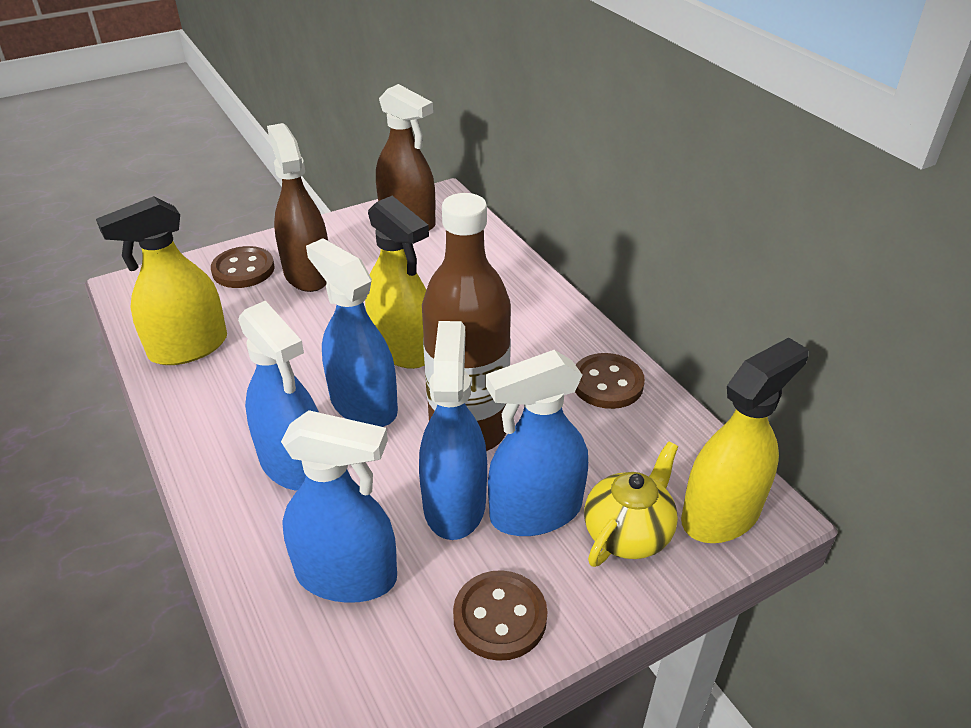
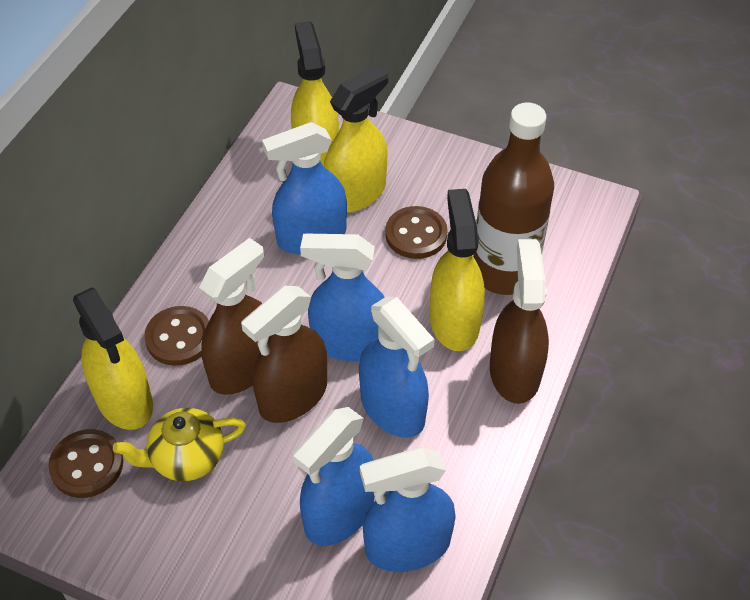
brown spray bottle: 2 -> 3
yellow spray bottle: 3 -> 4

